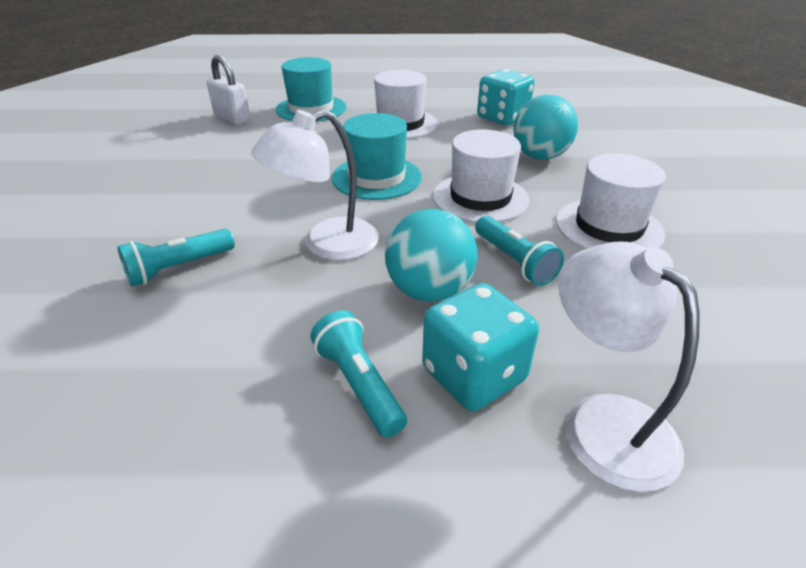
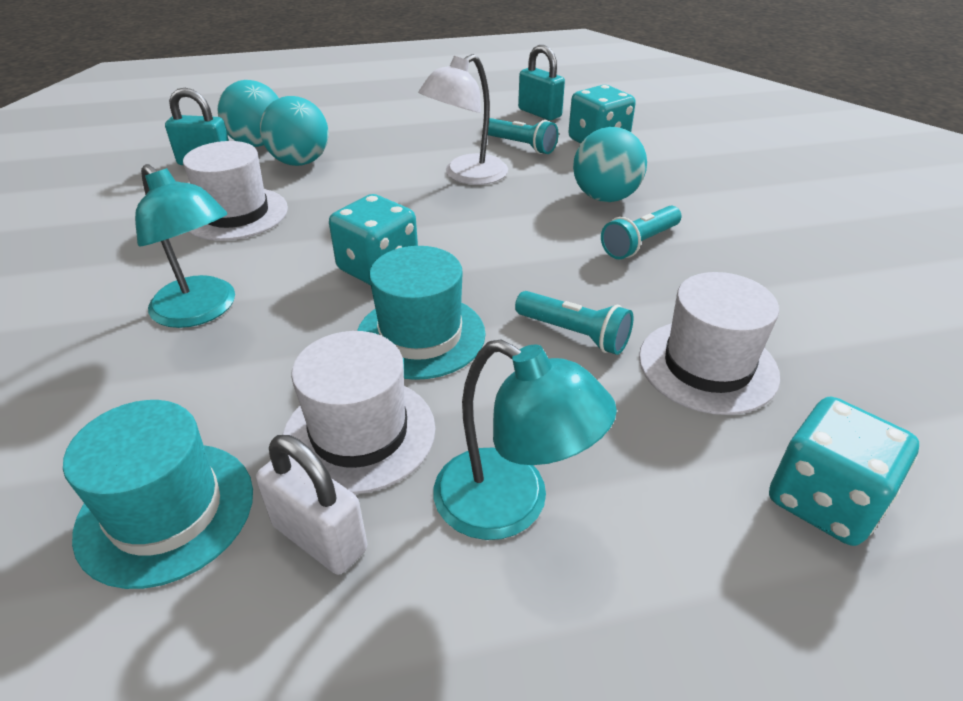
turquoise ball: 2 -> 3
turquoise dice: 2 -> 3
turquoise lamp: 0 -> 2
turquoise padlock: 0 -> 2
white lamp: 2 -> 1

